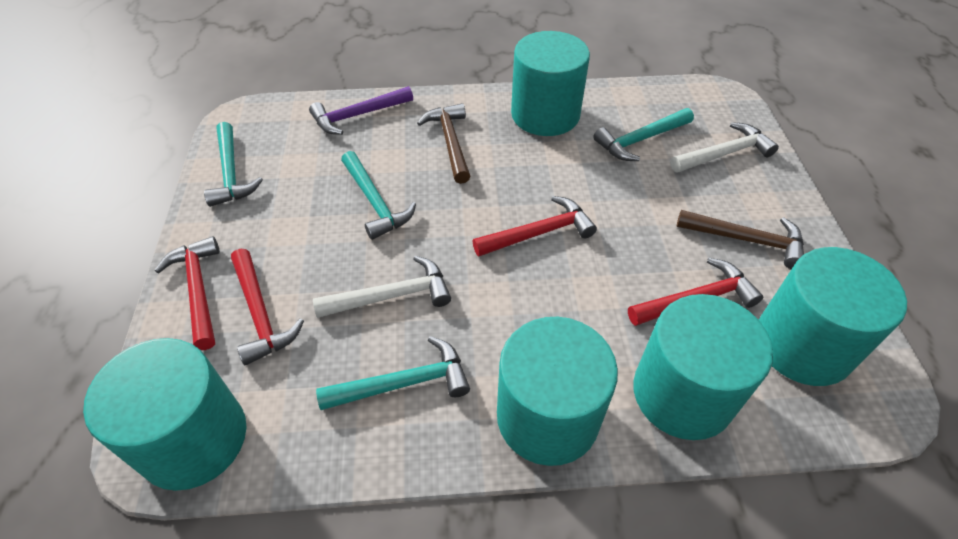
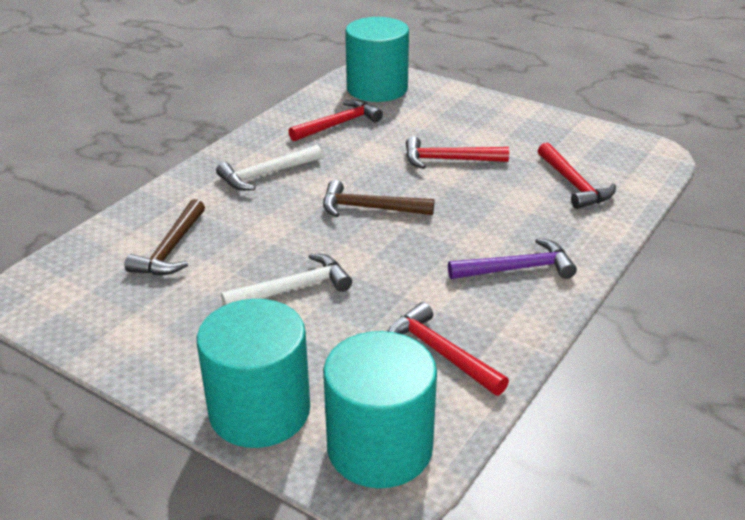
turquoise cylinder: 5 -> 3
turquoise hammer: 4 -> 0

